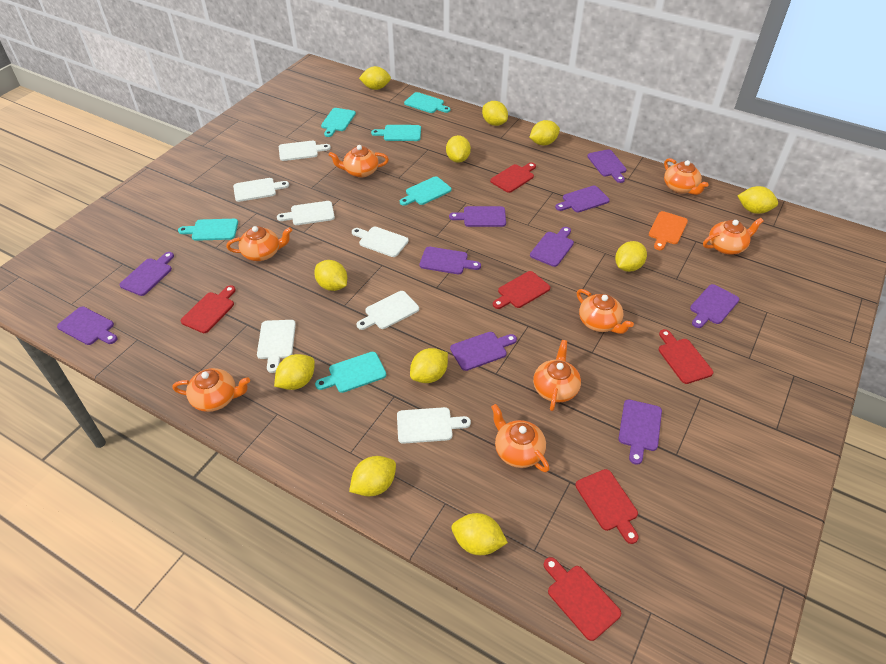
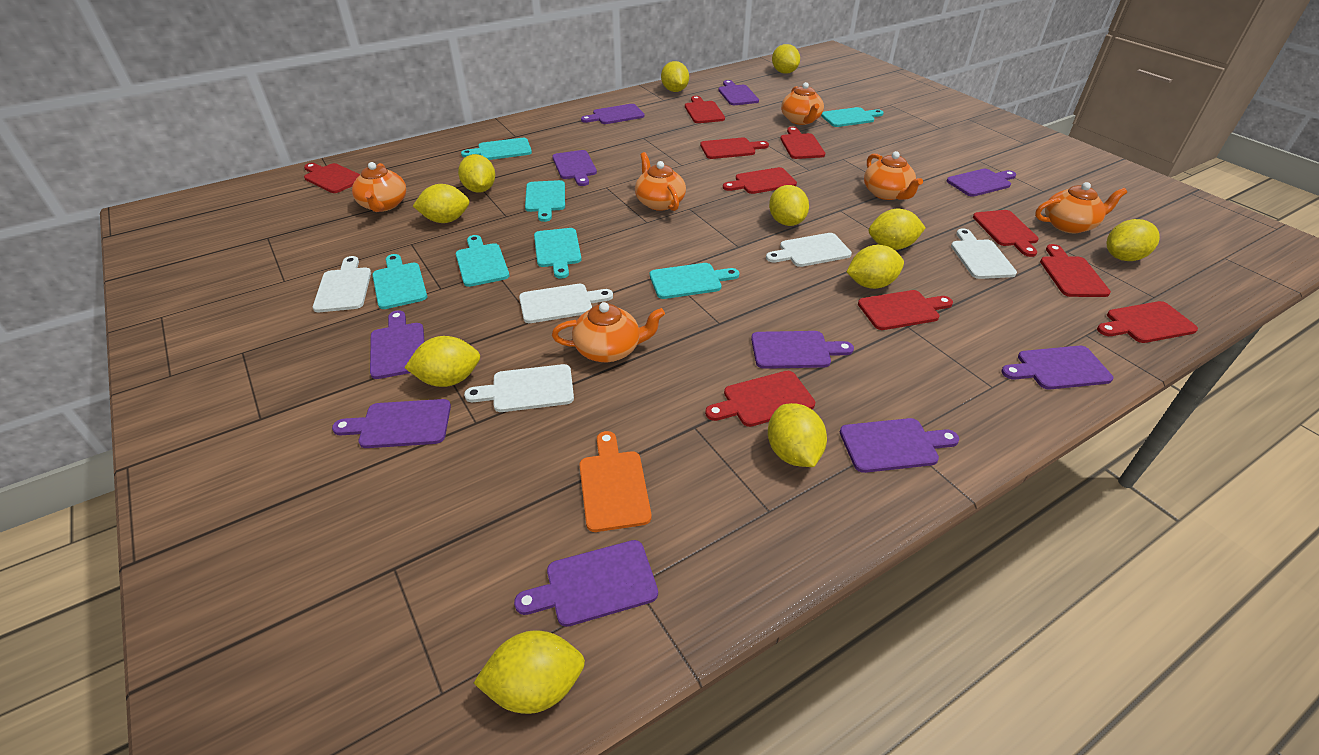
orange teapot: 8 -> 6
red cutting board: 6 -> 10
turquoise cutting board: 6 -> 7
white cutting board: 7 -> 5

